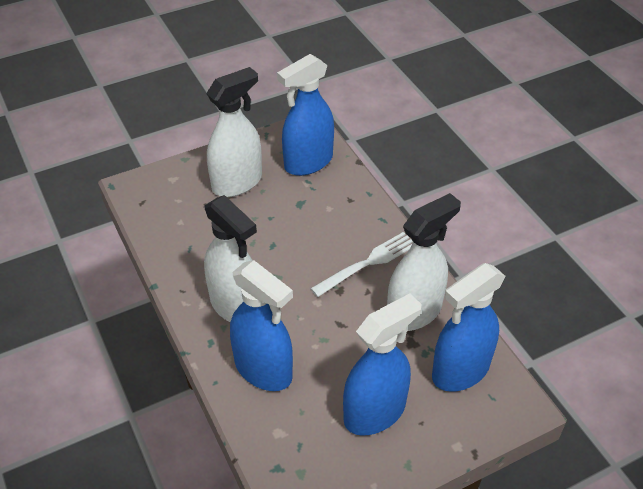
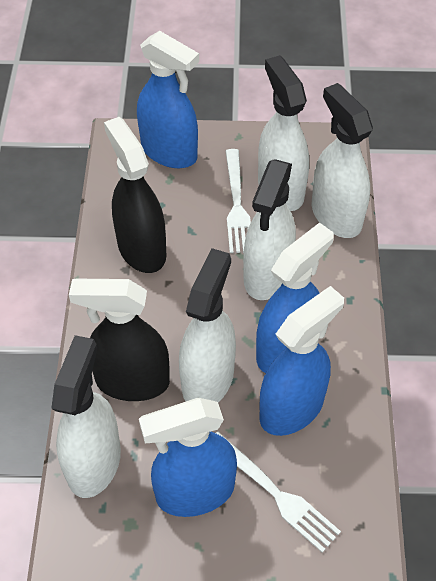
black spray bottle: 0 -> 2
white fork: 1 -> 2
white spray bottle: 3 -> 5

